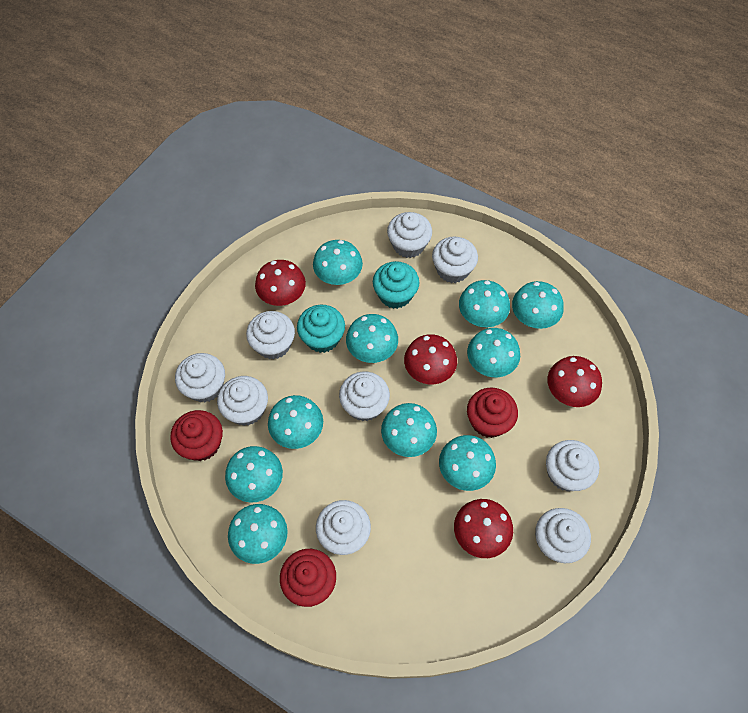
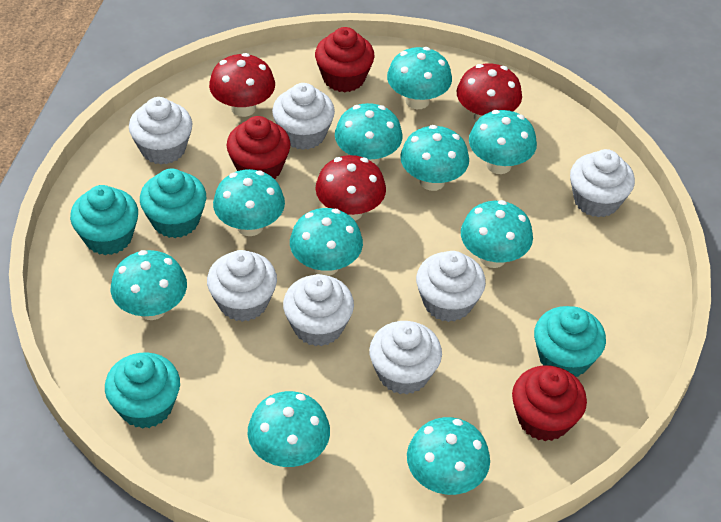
red mushroom: 4 -> 3
turquoise cupcake: 2 -> 4
white cupcake: 9 -> 7

